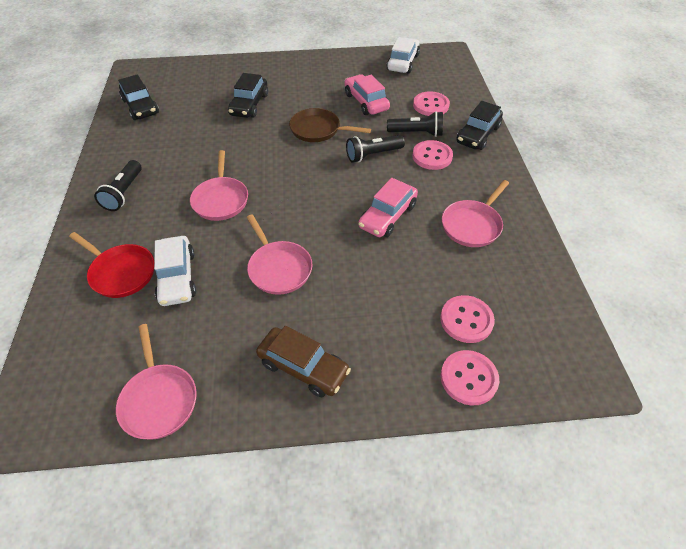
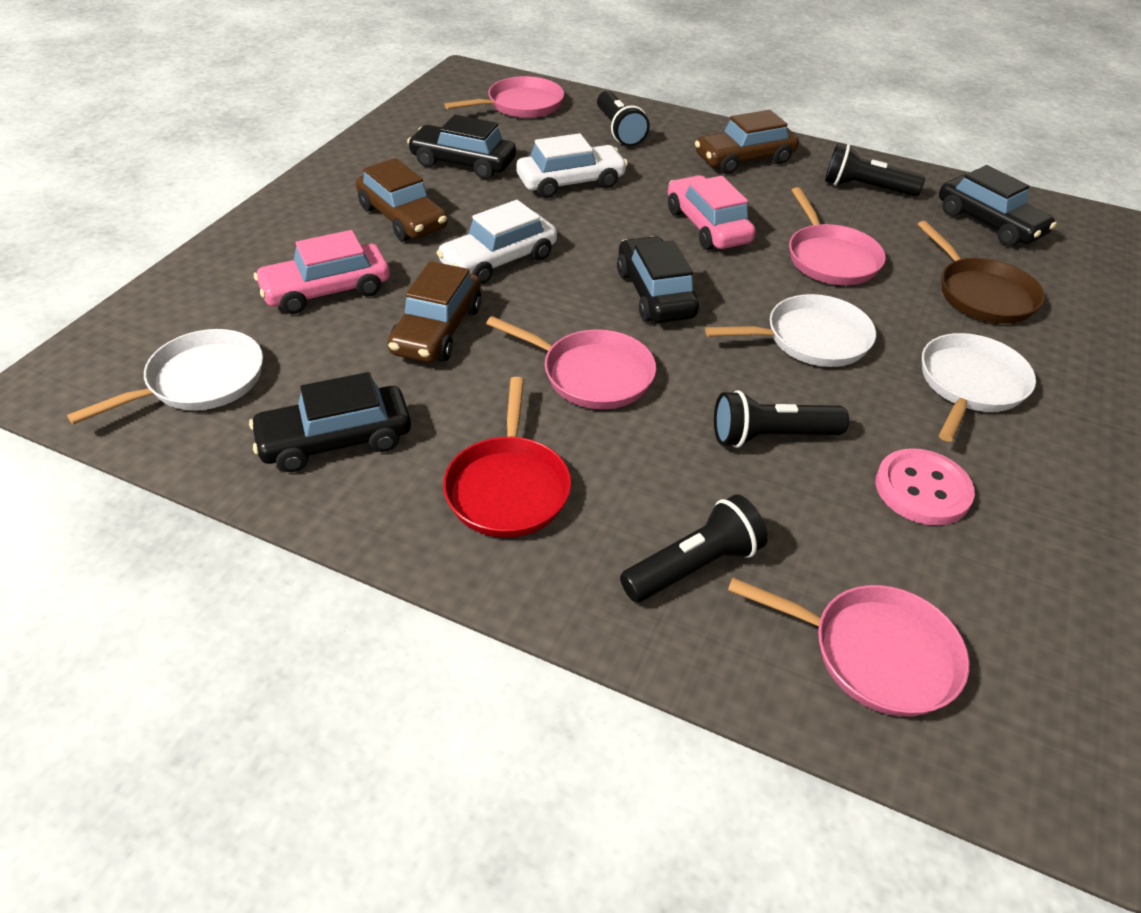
black car: 3 -> 4
black flashlight: 3 -> 4
brown car: 1 -> 3
pink button: 4 -> 1
white pan: 0 -> 3

